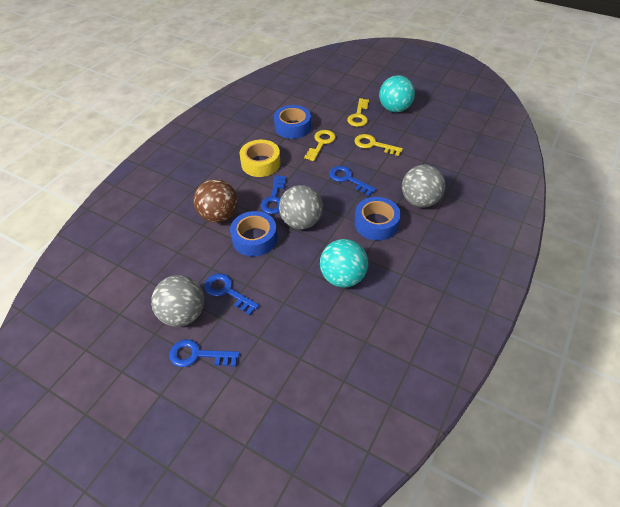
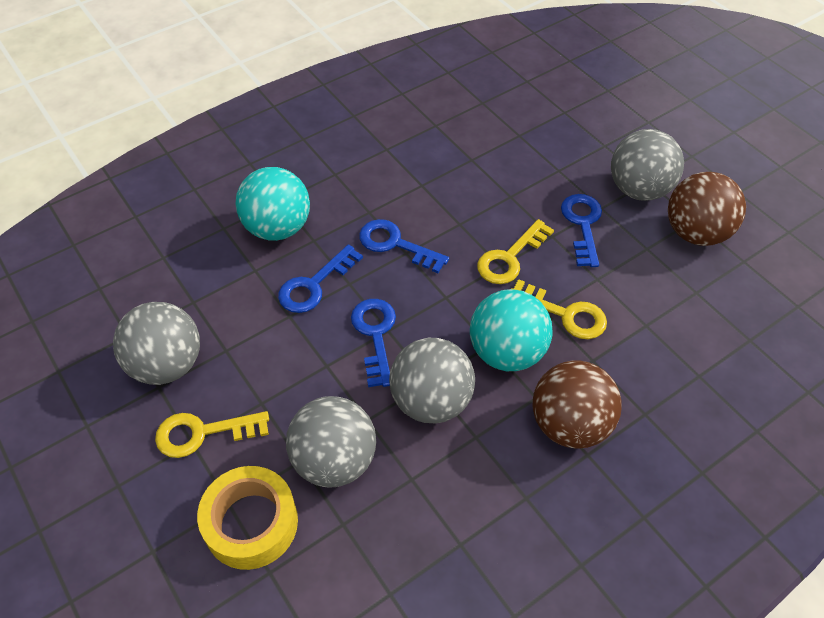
blue tape: 3 -> 0
brown ball: 1 -> 2
grey ball: 3 -> 4

